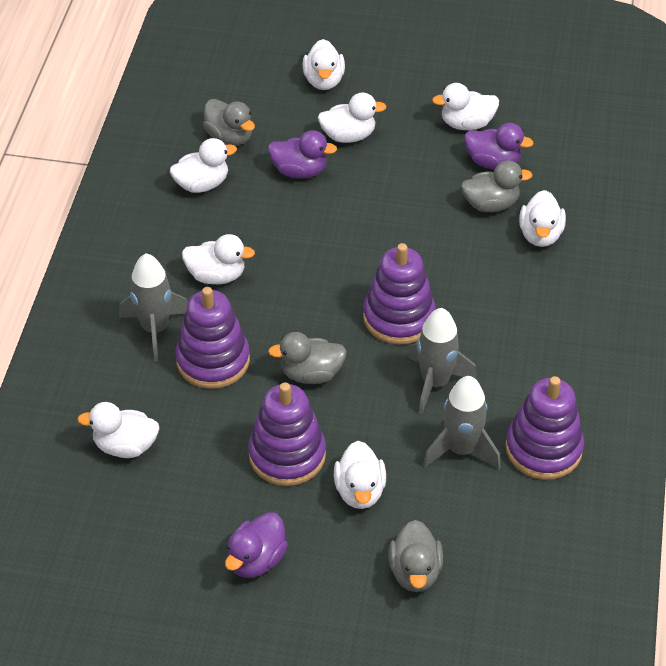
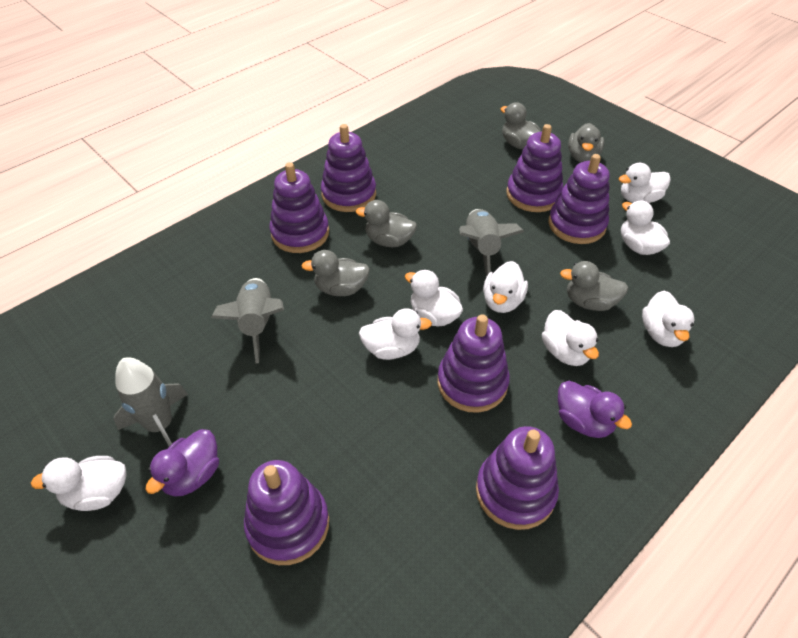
grey duck: 4 -> 5
purple duck: 3 -> 2
purple stacking toy: 4 -> 7

